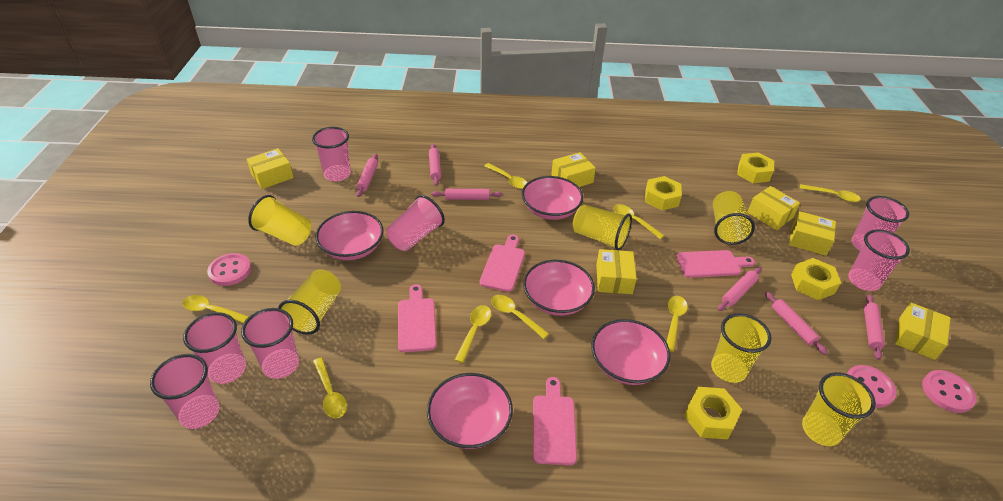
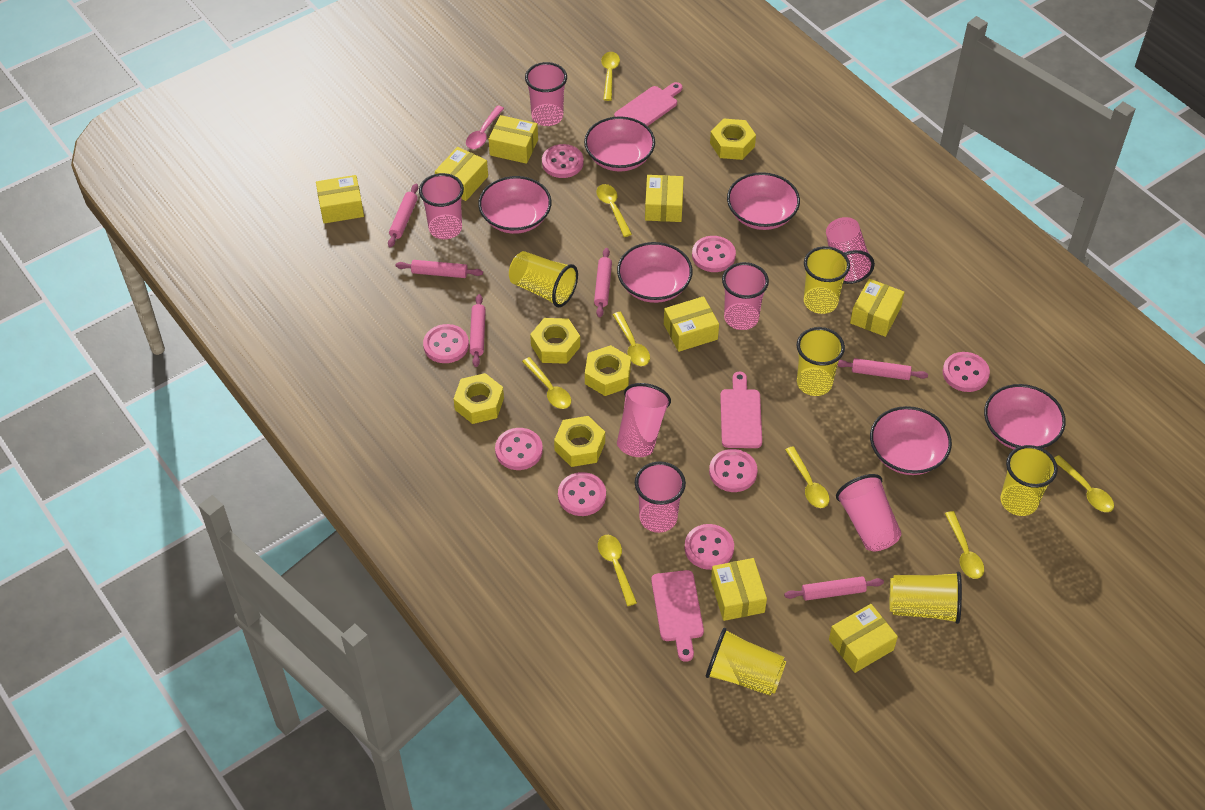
pink bowl: 5 -> 6
pink button: 3 -> 8
pink cutting board: 4 -> 3
pink spoon: 0 -> 1
yellow box: 6 -> 8
yellow nut: 4 -> 5

